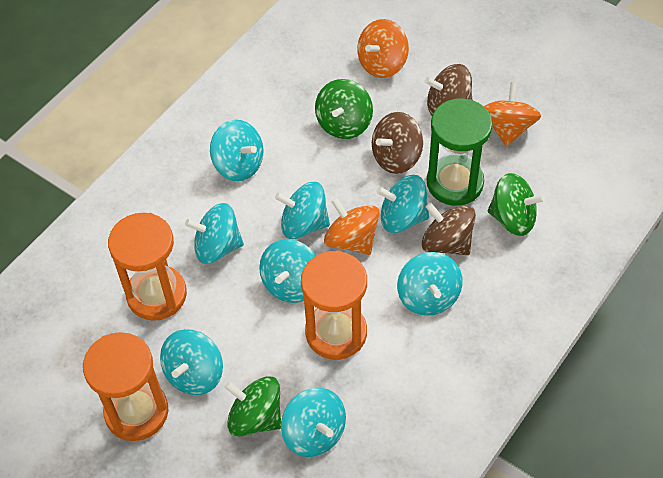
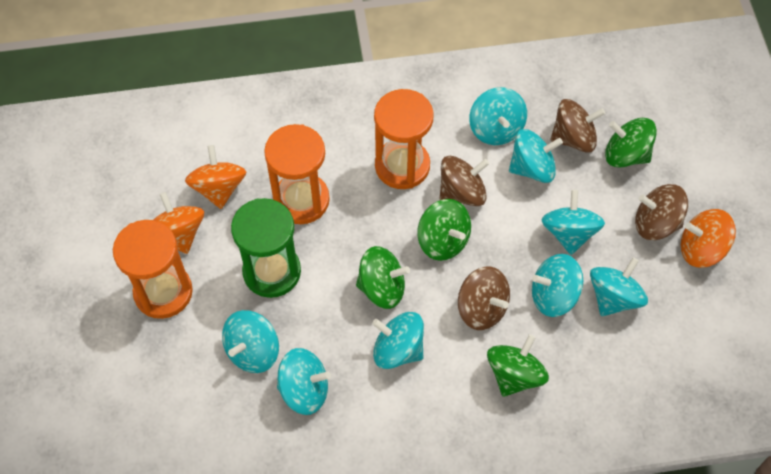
brown spinning top: 3 -> 4
green spinning top: 3 -> 4

